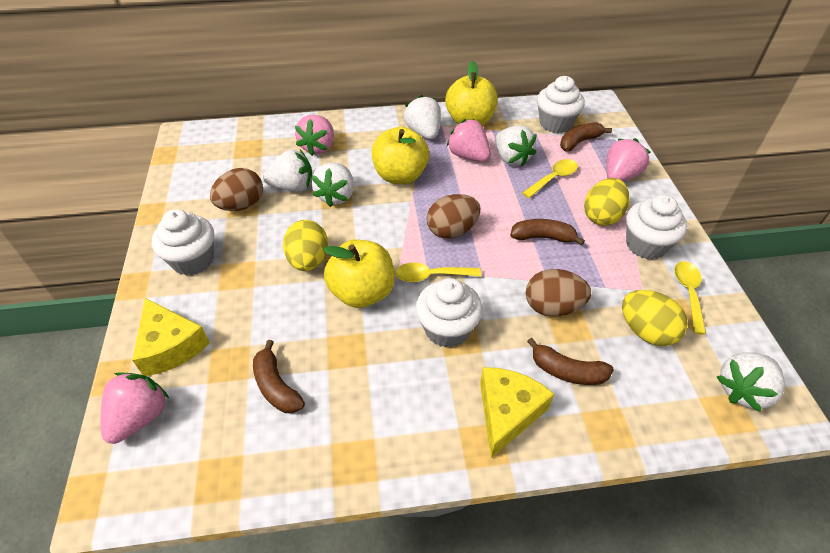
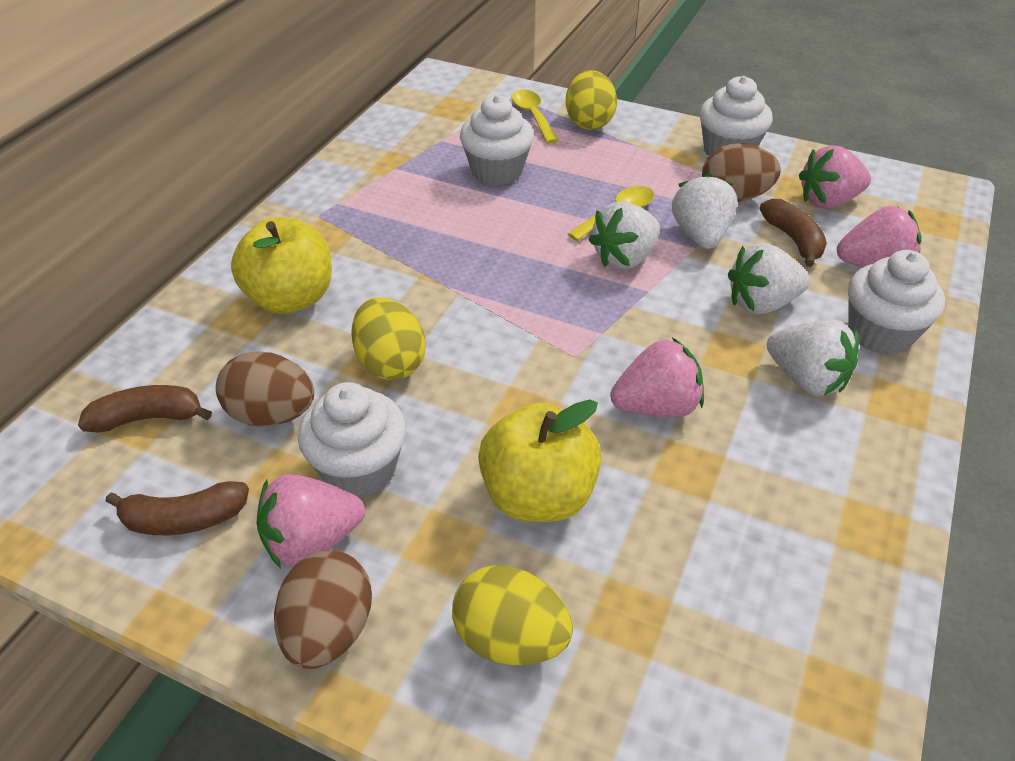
brown banana: 4 -> 3
white strawberry: 5 -> 4
yellow apple: 3 -> 2
yellow cheese: 2 -> 0
yellow spoon: 3 -> 2

